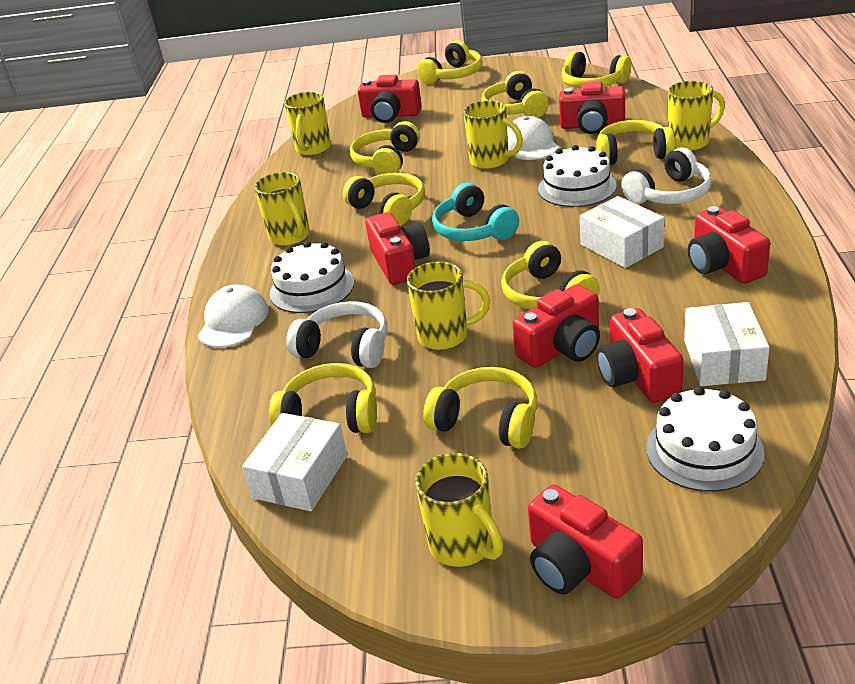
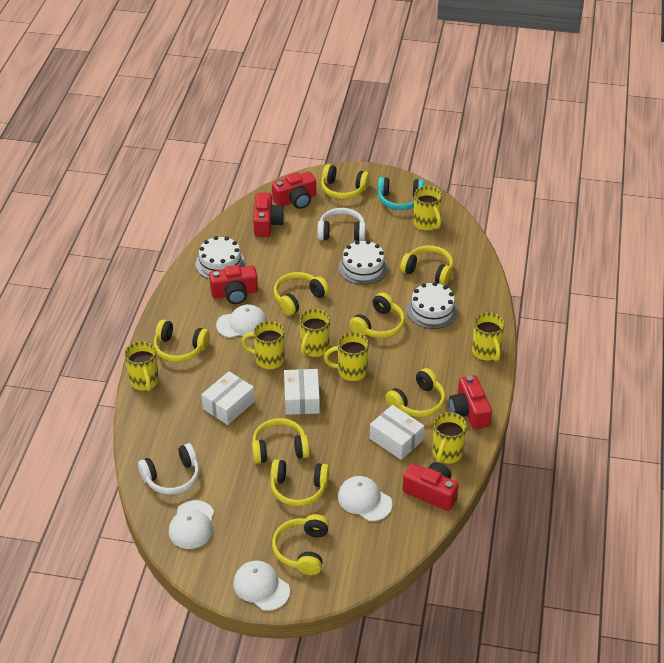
red camera: 7 -> 5
white cap: 2 -> 4
yellow mug: 6 -> 7

